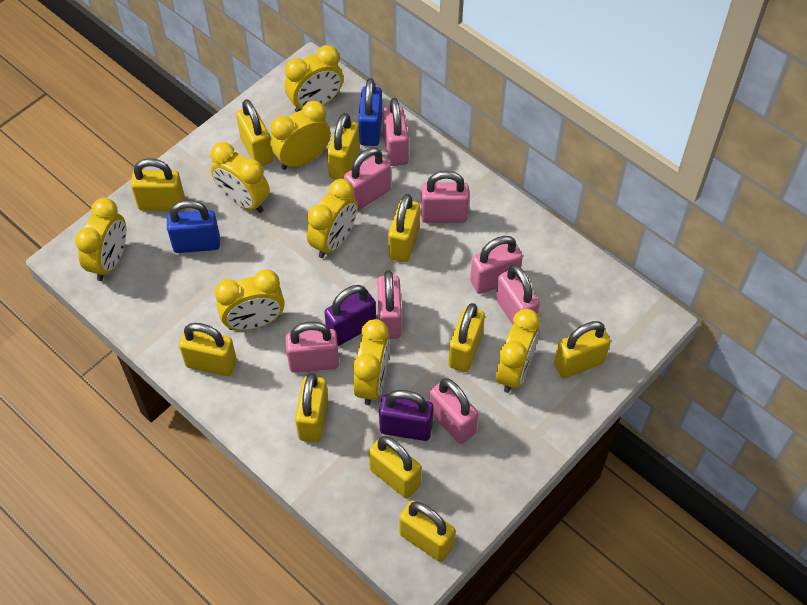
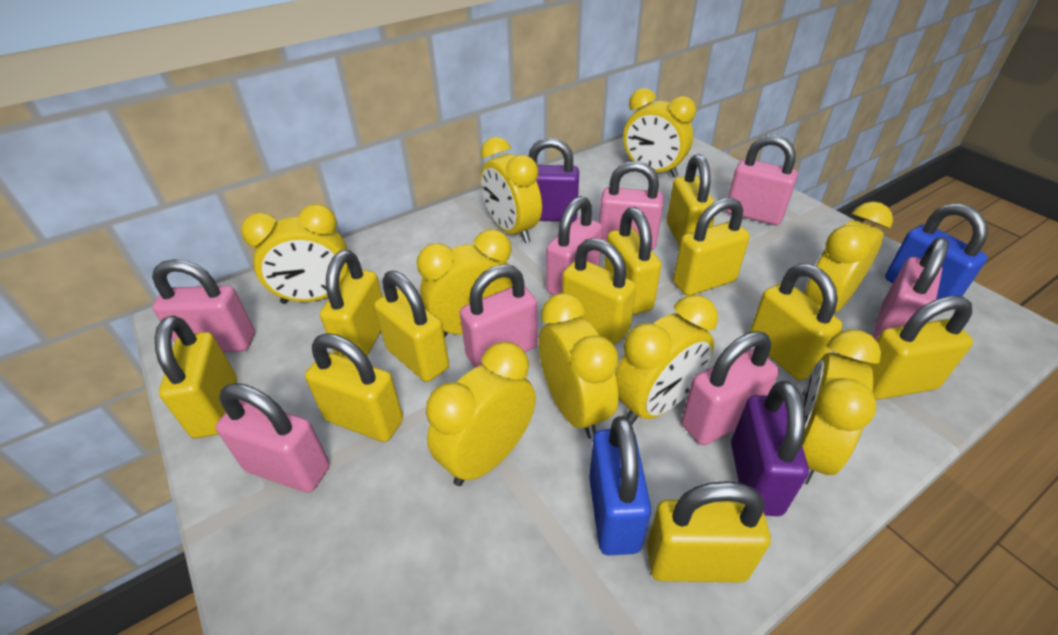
yellow clock: 8 -> 9
yellow padlock: 10 -> 11

